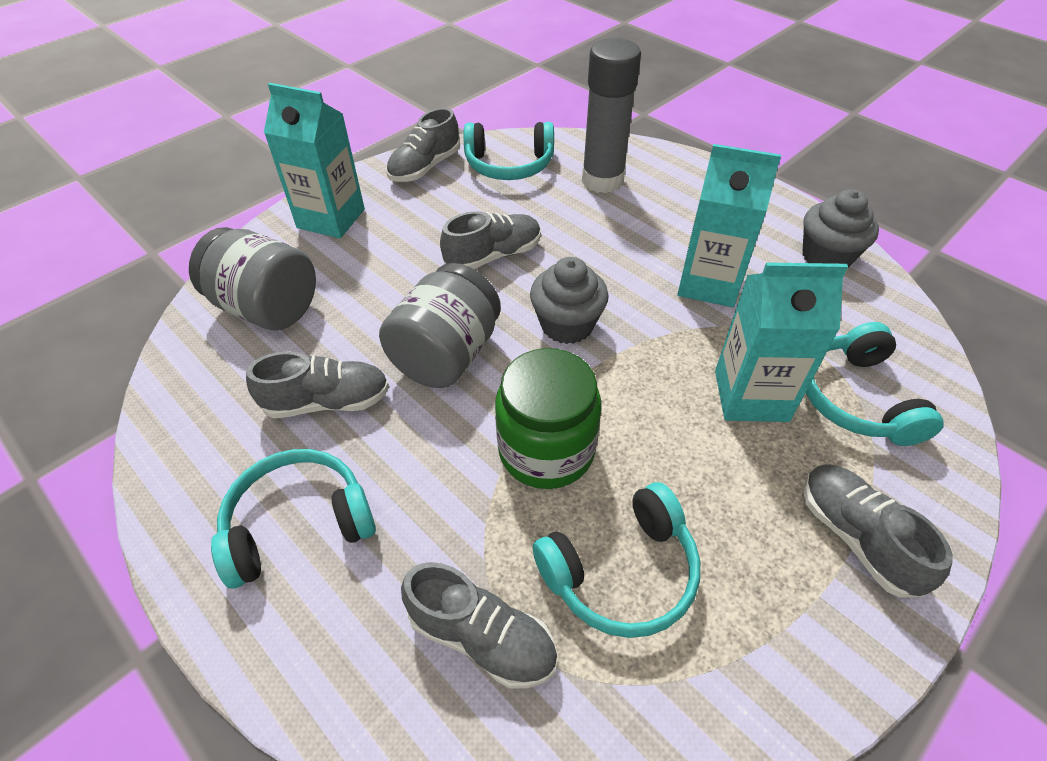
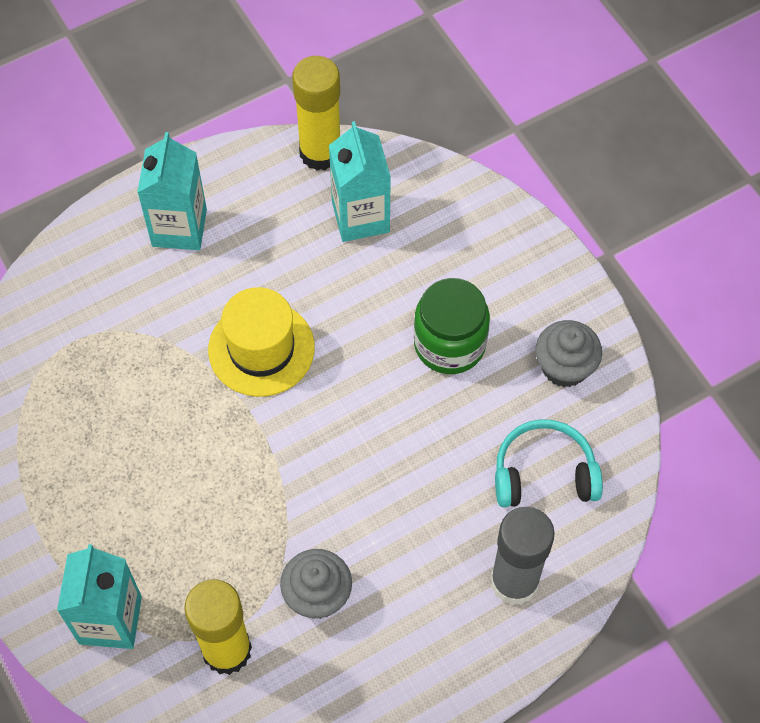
grey jar: 2 -> 0
grey shoe: 5 -> 0
turquoise headphones: 4 -> 1
yellow glue stick: 0 -> 2
yellow hat: 0 -> 1

